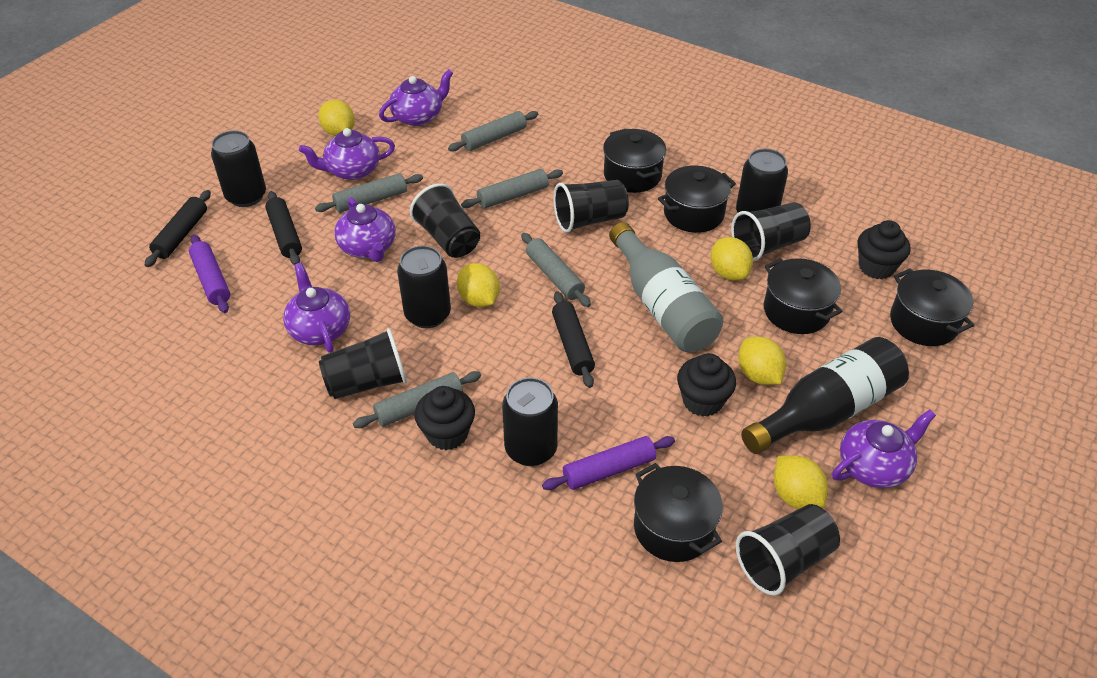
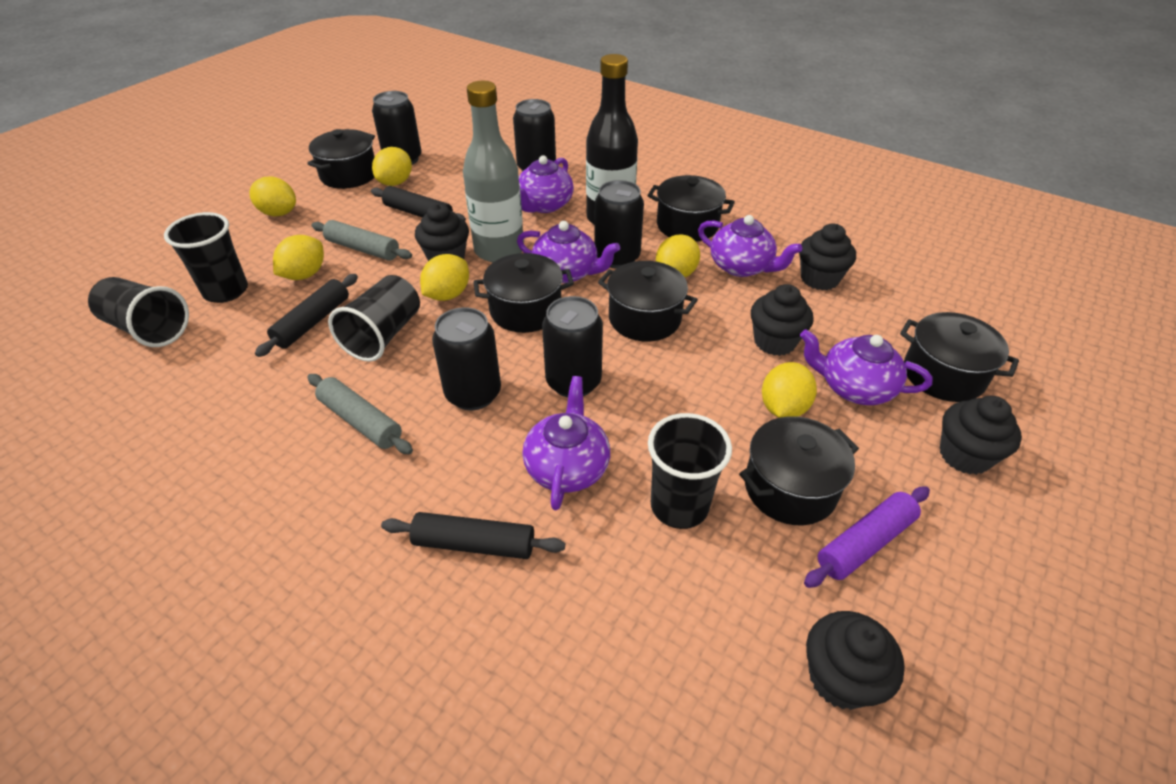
black can: 4 -> 5
black cup: 5 -> 4
black cupcake: 3 -> 5
black pot: 5 -> 6
grey rolling pin: 5 -> 2
purple rolling pin: 2 -> 1
yellow lemon: 5 -> 6

